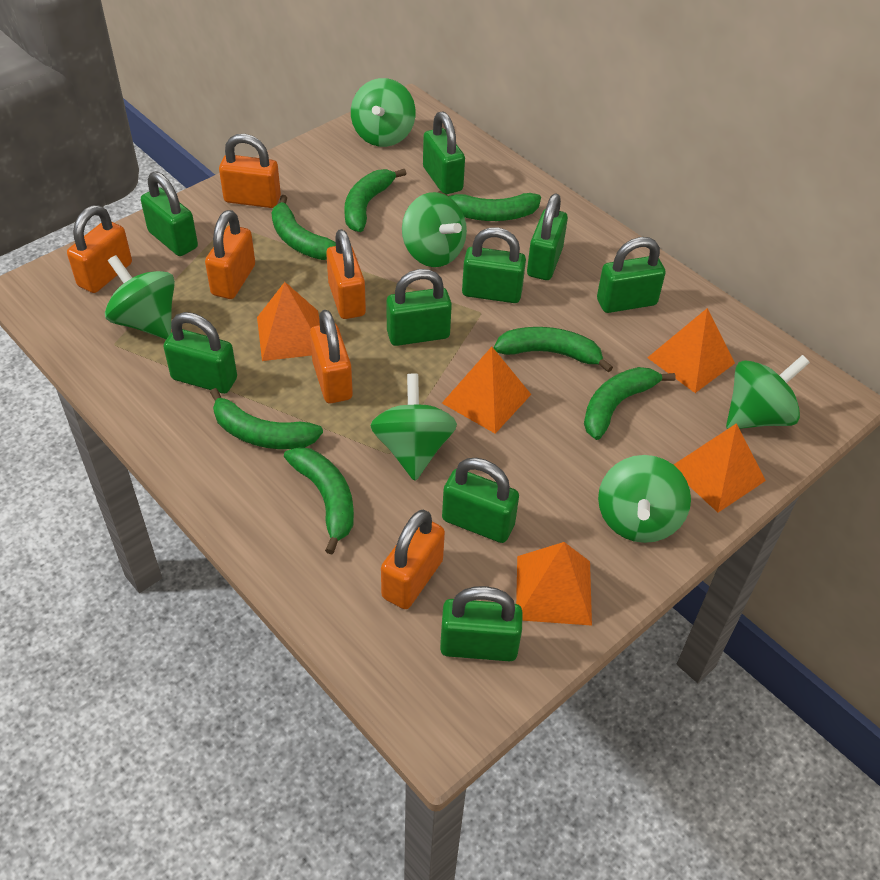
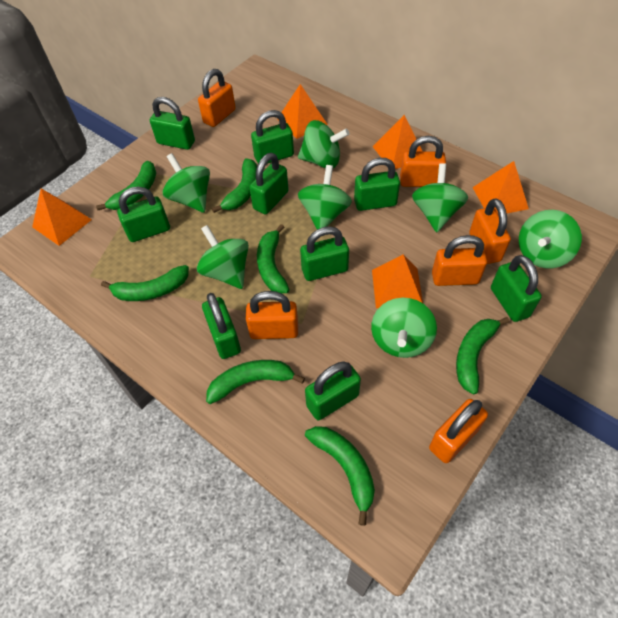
green spinning top: 6 -> 7

